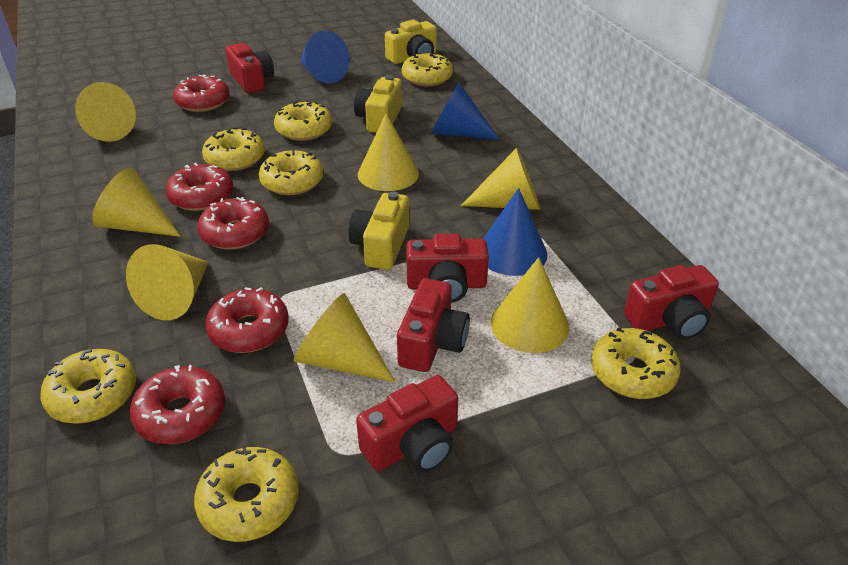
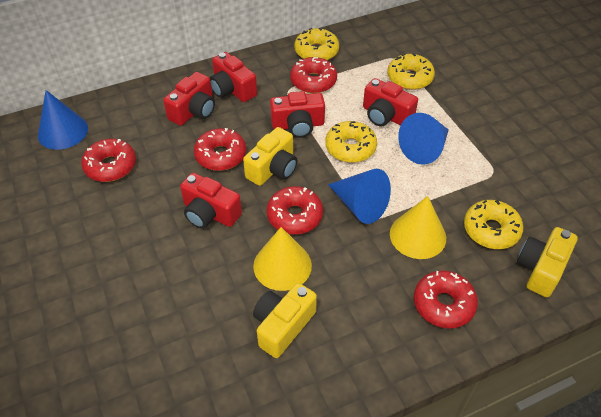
yellow cone: 7 -> 2
yellow donut: 7 -> 4

